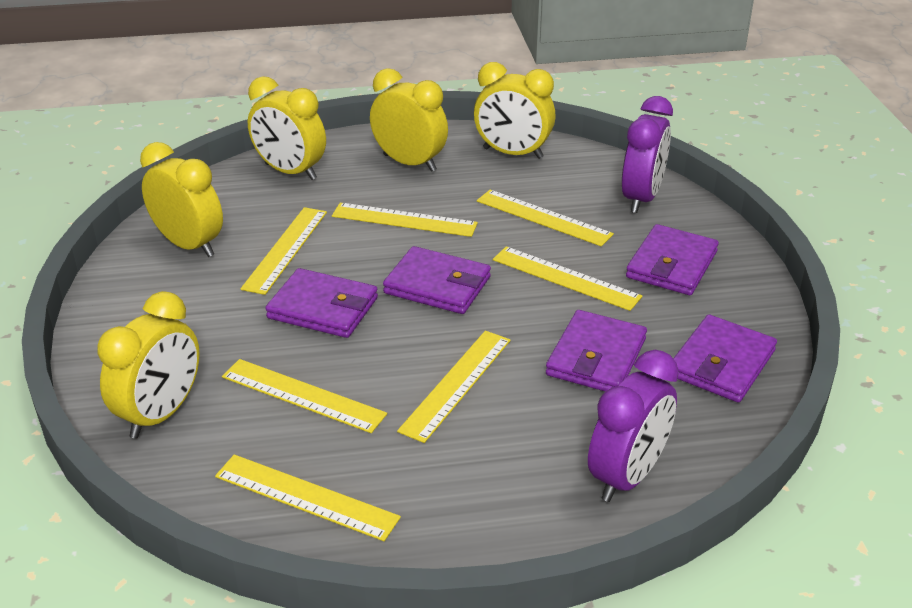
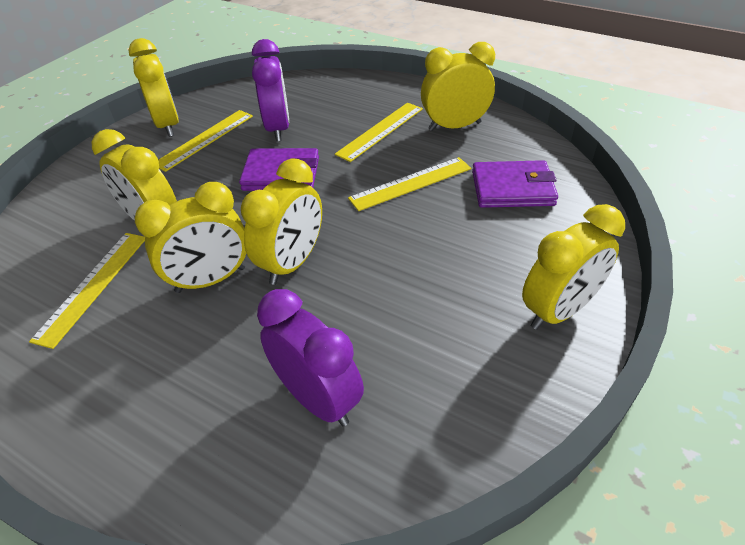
purple wallet: 5 -> 2
yellow clock: 5 -> 6
yellow ruler: 7 -> 4

